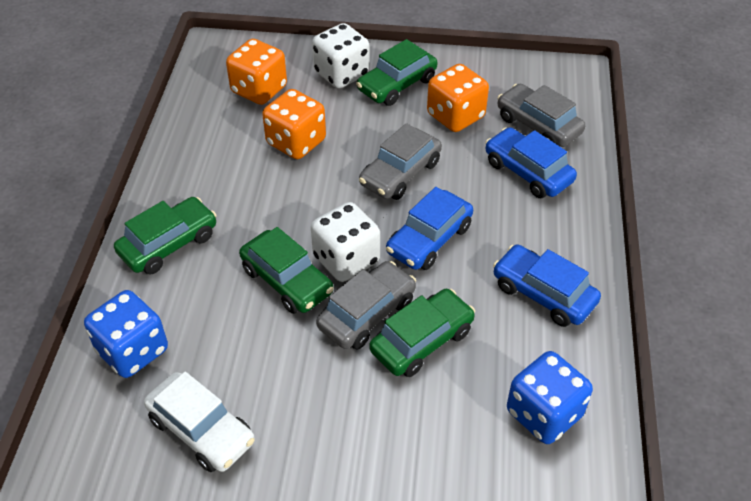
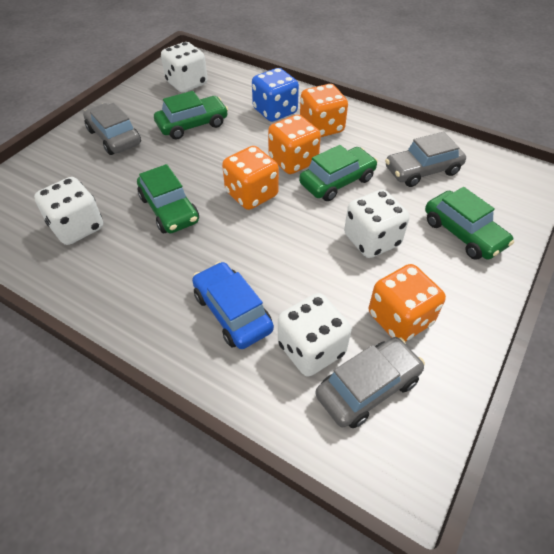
blue car: 3 -> 1
blue dice: 2 -> 1
orange dice: 3 -> 4
white car: 1 -> 0
white dice: 2 -> 4

